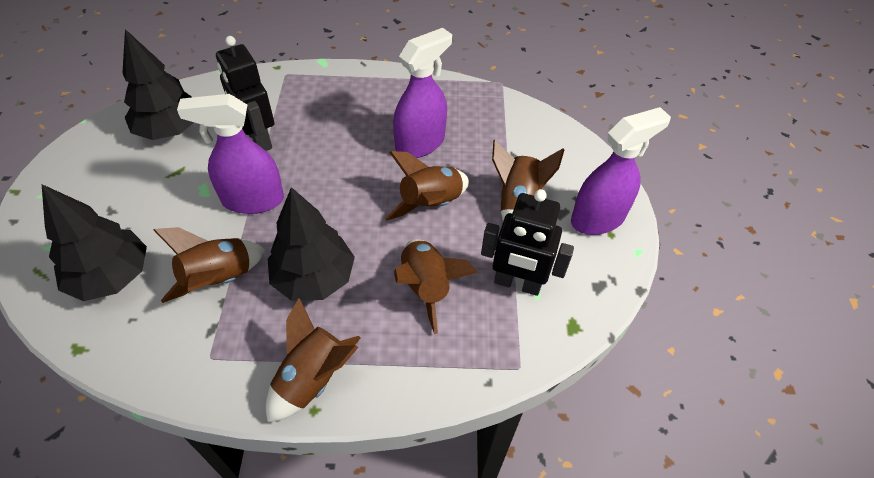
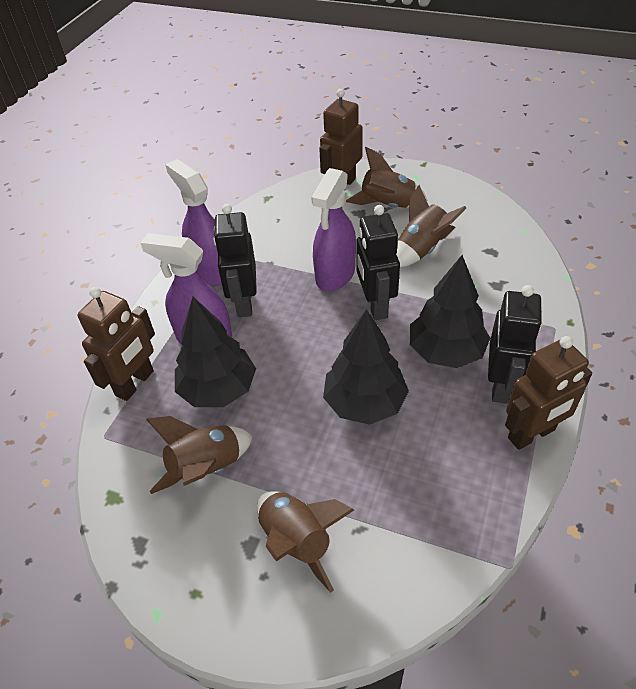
black robot: 2 -> 3
brown robot: 0 -> 3
brown rocket: 5 -> 4

